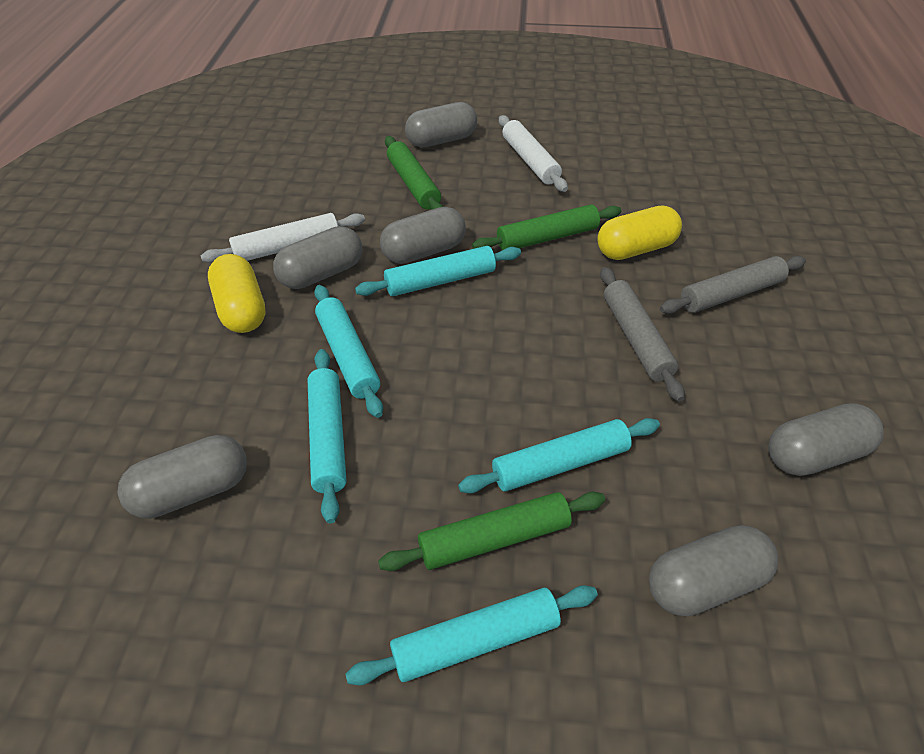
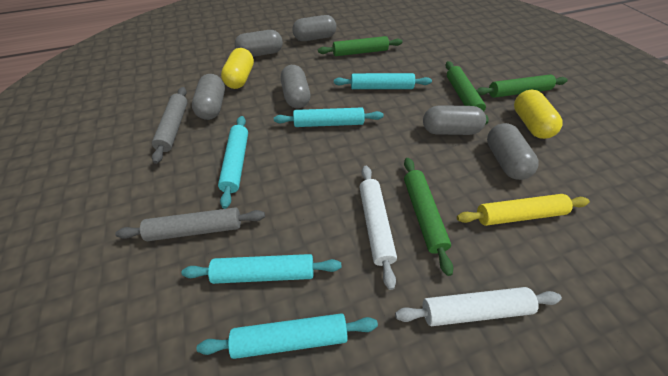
green rolling pin: 3 -> 4
yellow rolling pin: 0 -> 1

